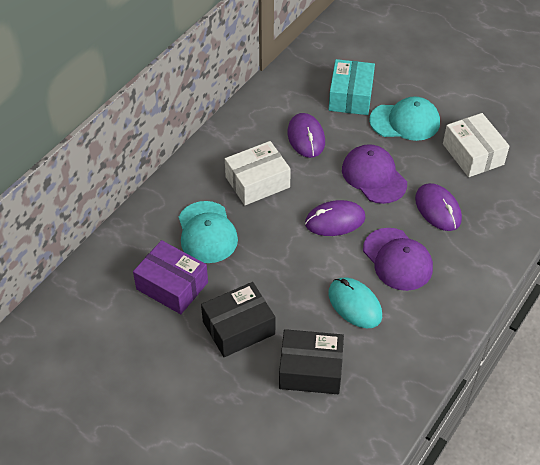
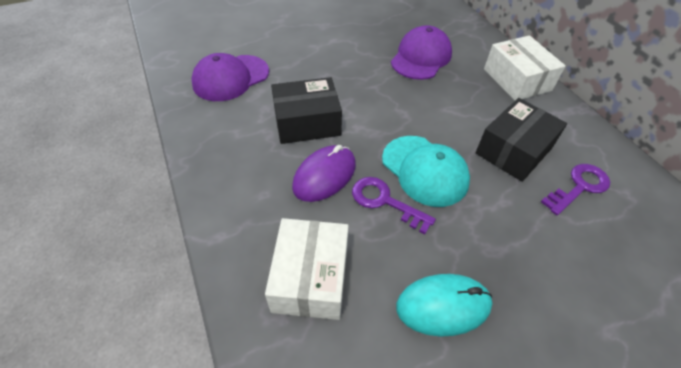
purple box: 1 -> 0
purple key: 0 -> 2
purple mouse: 3 -> 1
turquoise box: 1 -> 0
turquoise cap: 2 -> 1

